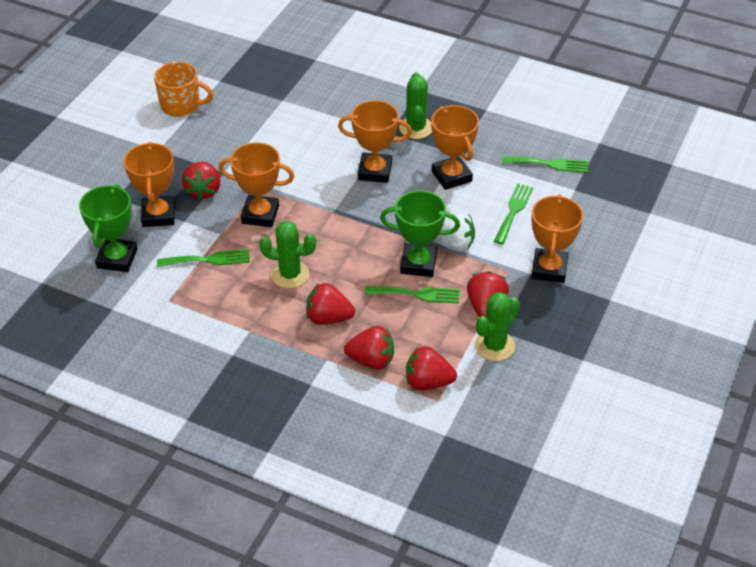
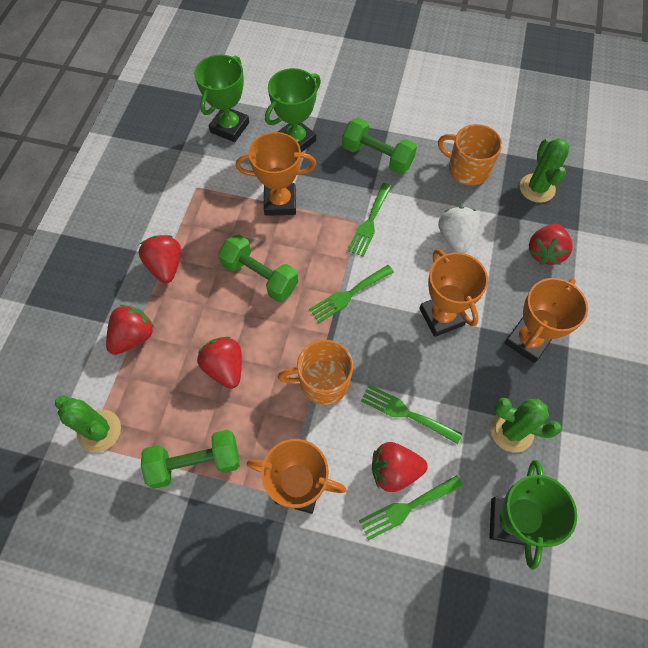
green dumbbell: 0 -> 3
green trophy: 2 -> 3
orange mug: 1 -> 2
orange trophy: 5 -> 4

